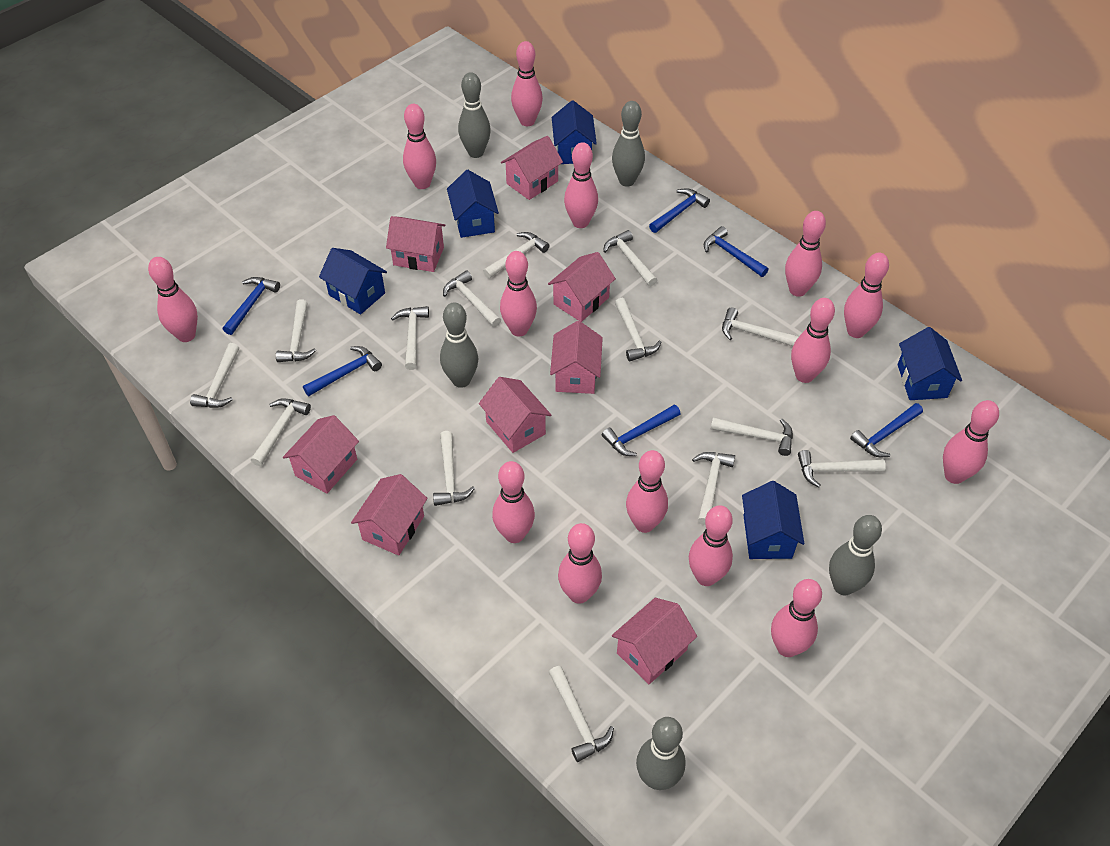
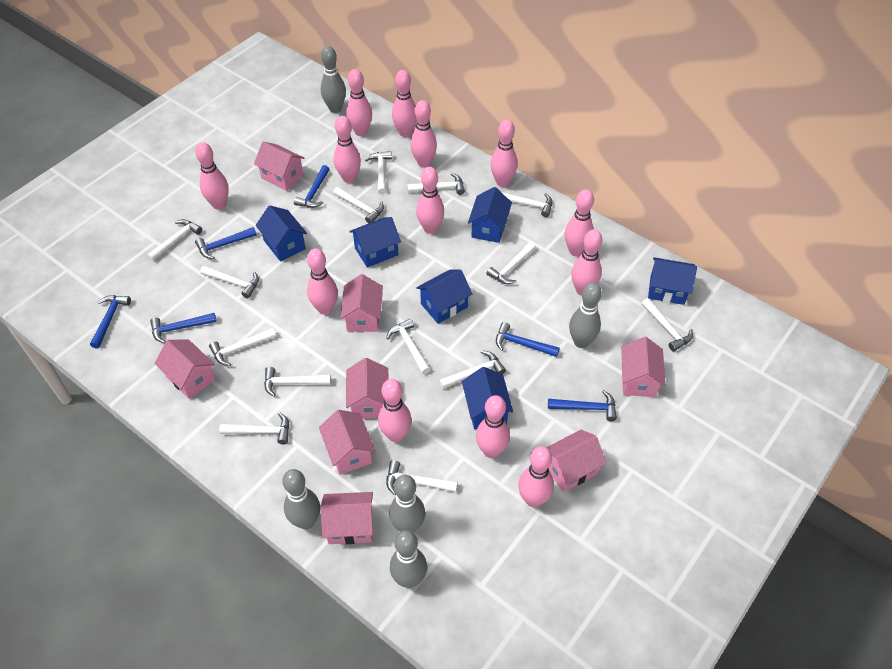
blue house: 5 -> 6
pink bowling pin: 14 -> 13

